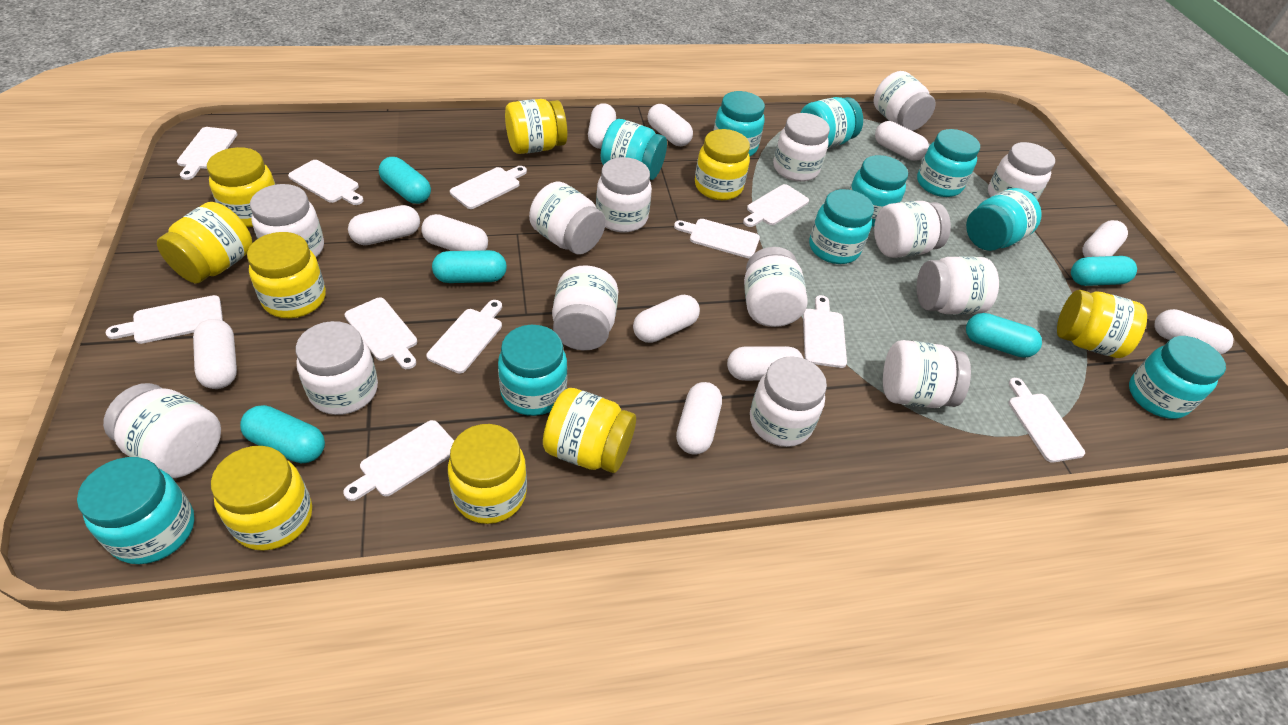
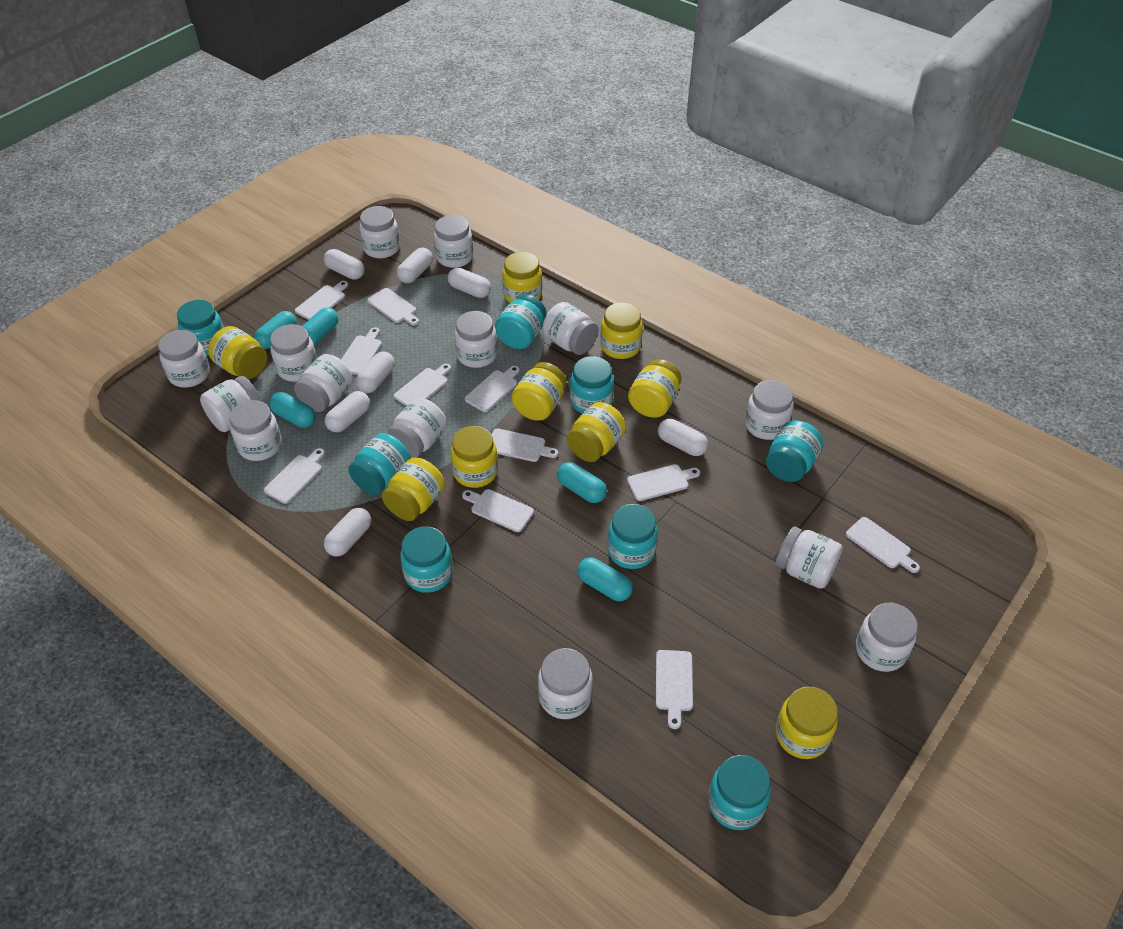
turquoise jar: 10 -> 8
white capsule: 11 -> 7

